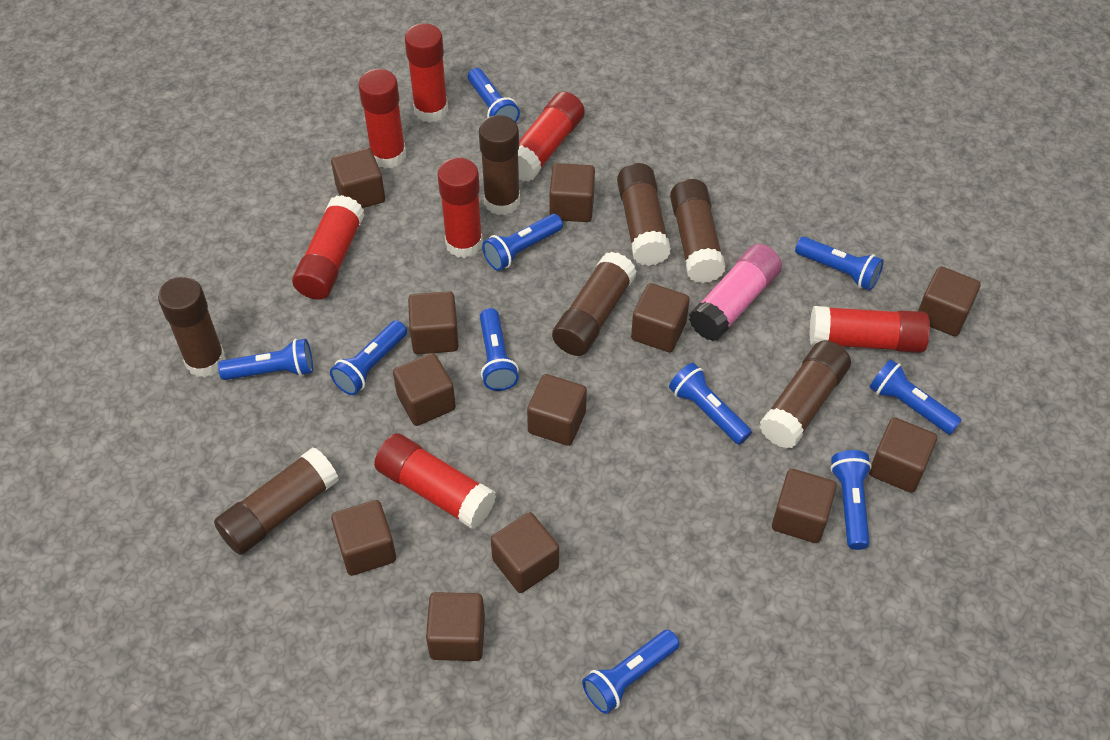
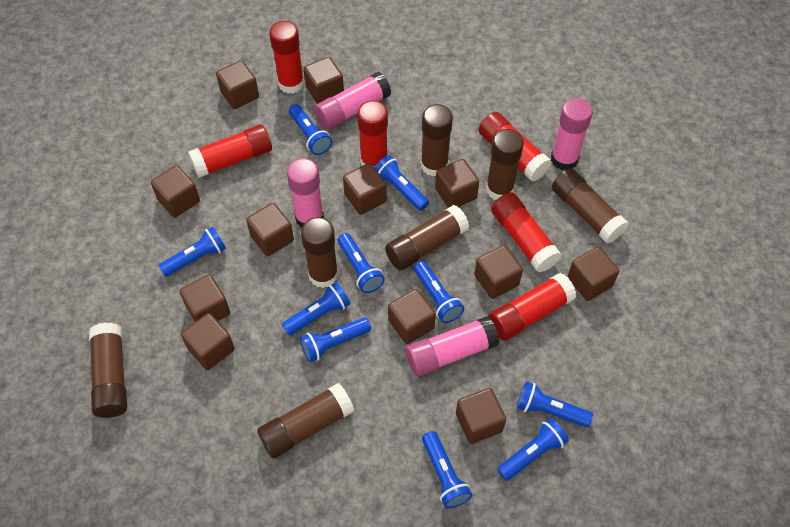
pink glue stick: 1 -> 4
red glue stick: 7 -> 6

